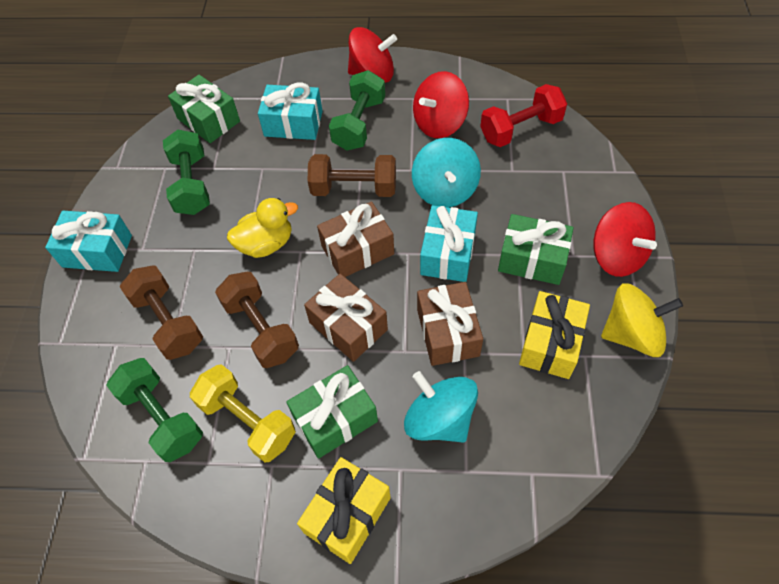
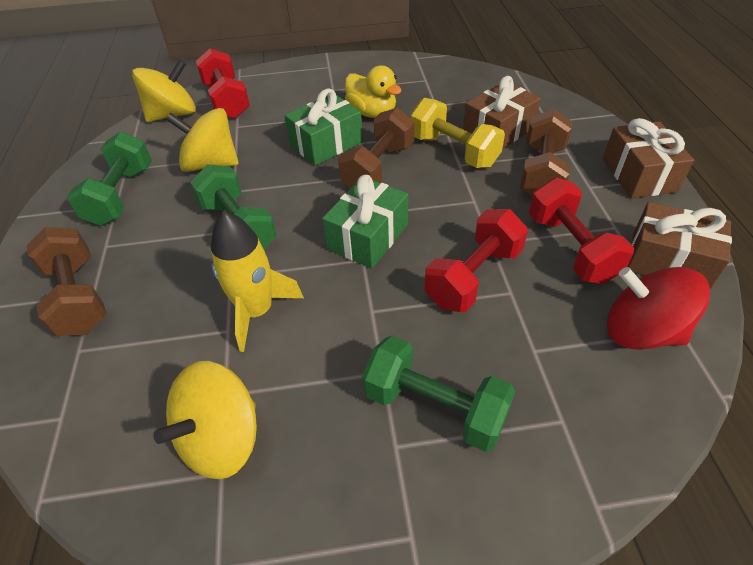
green gift: 3 -> 2
red dumbbell: 1 -> 3
red spinning top: 3 -> 1
turquoise gift: 3 -> 0
turquoise spinning top: 2 -> 0
yellow gift: 2 -> 0
yellow rocket: 0 -> 1
yellow spinning top: 1 -> 3

